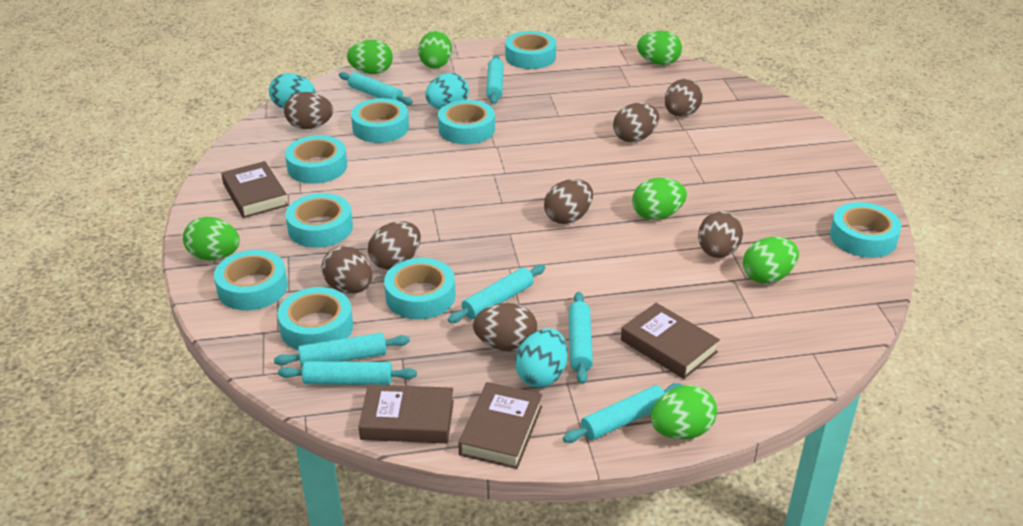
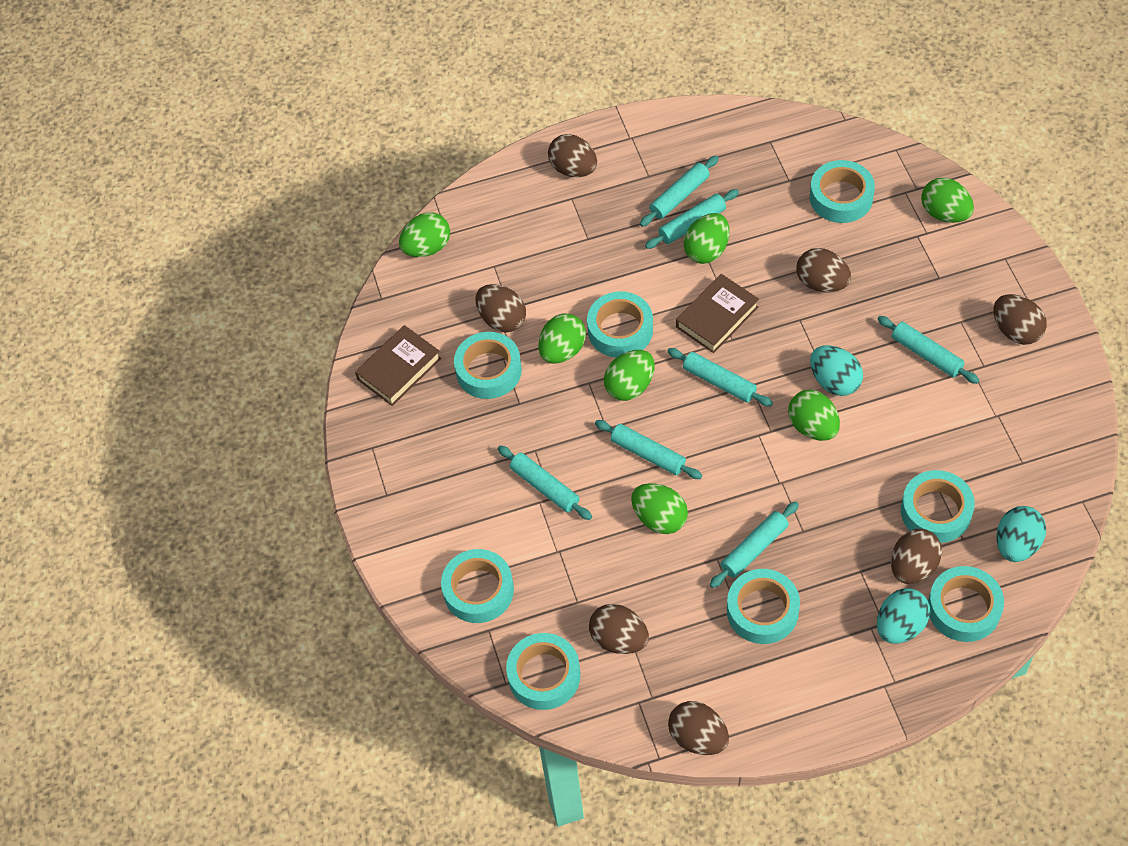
brown book: 4 -> 2
brown egg: 8 -> 7
turquoise tape: 9 -> 8

